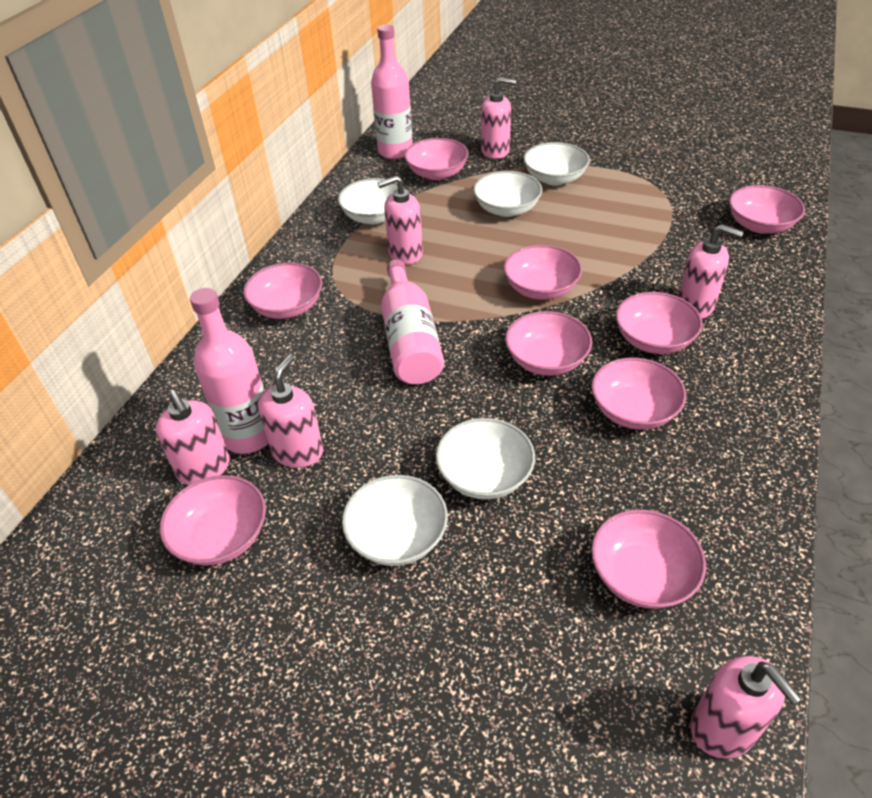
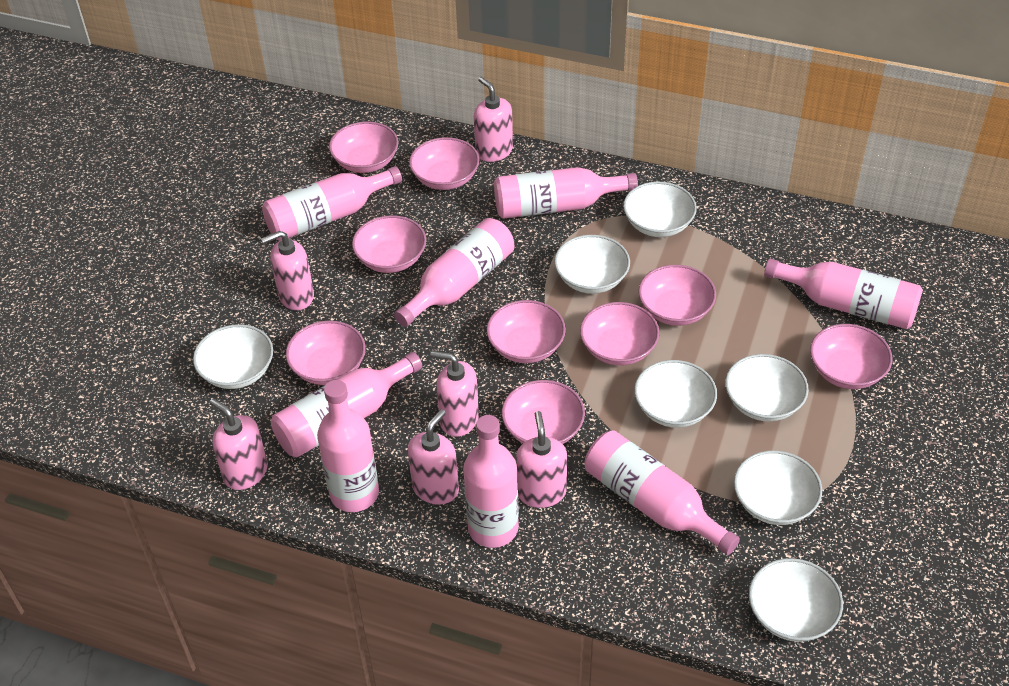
pink bottle: 3 -> 8
white bowl: 5 -> 7

